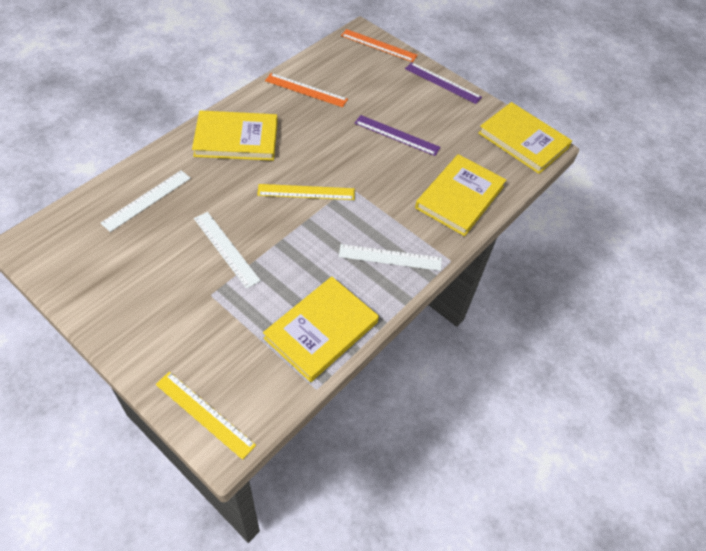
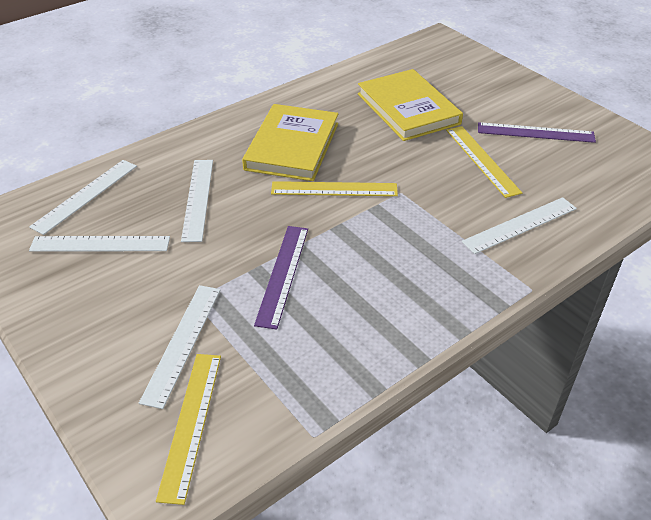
orange ruler: 2 -> 0
white ruler: 3 -> 5
yellow book: 4 -> 2
yellow ruler: 2 -> 3

